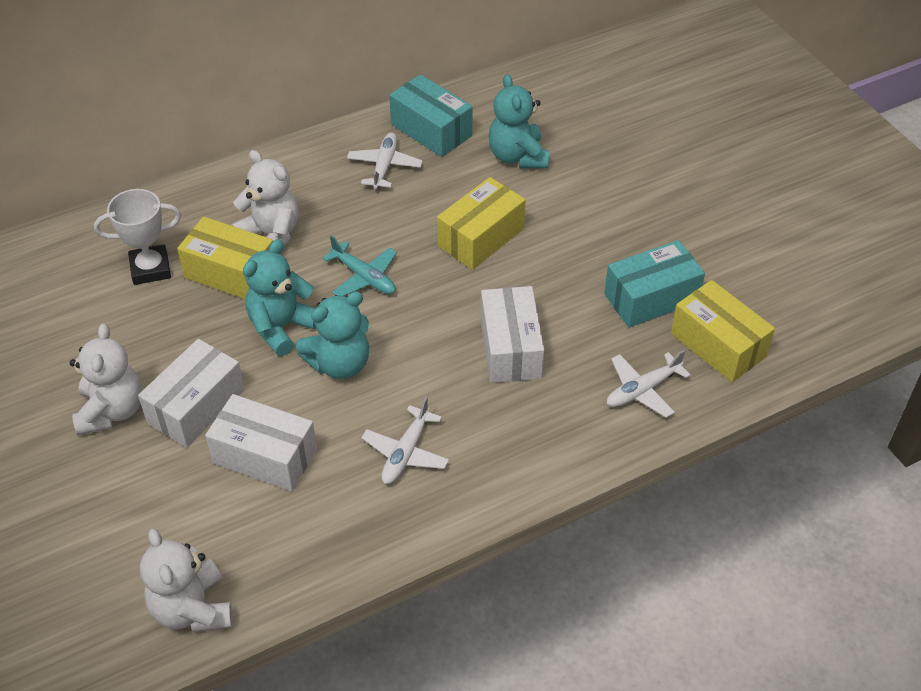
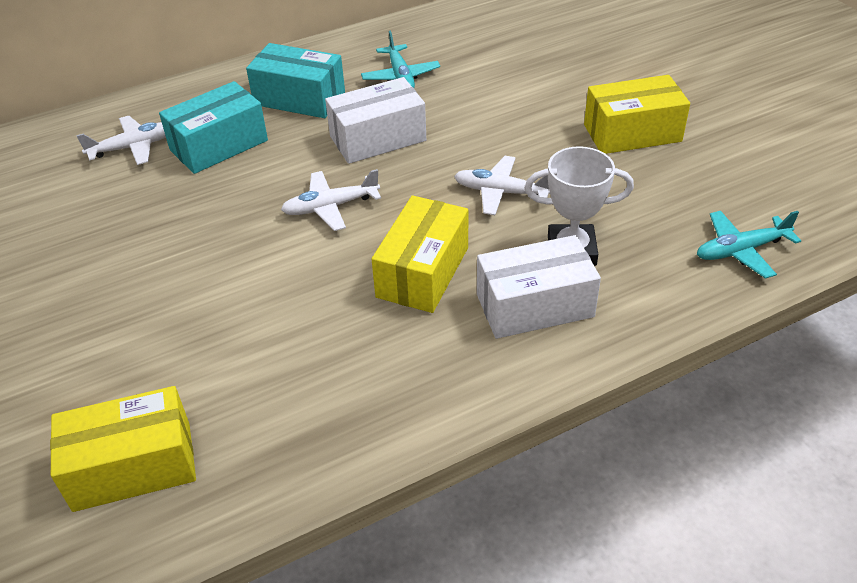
turquoise plane: 1 -> 2
turquoise teddy bear: 3 -> 0
white box: 3 -> 2
white teddy bear: 3 -> 0

